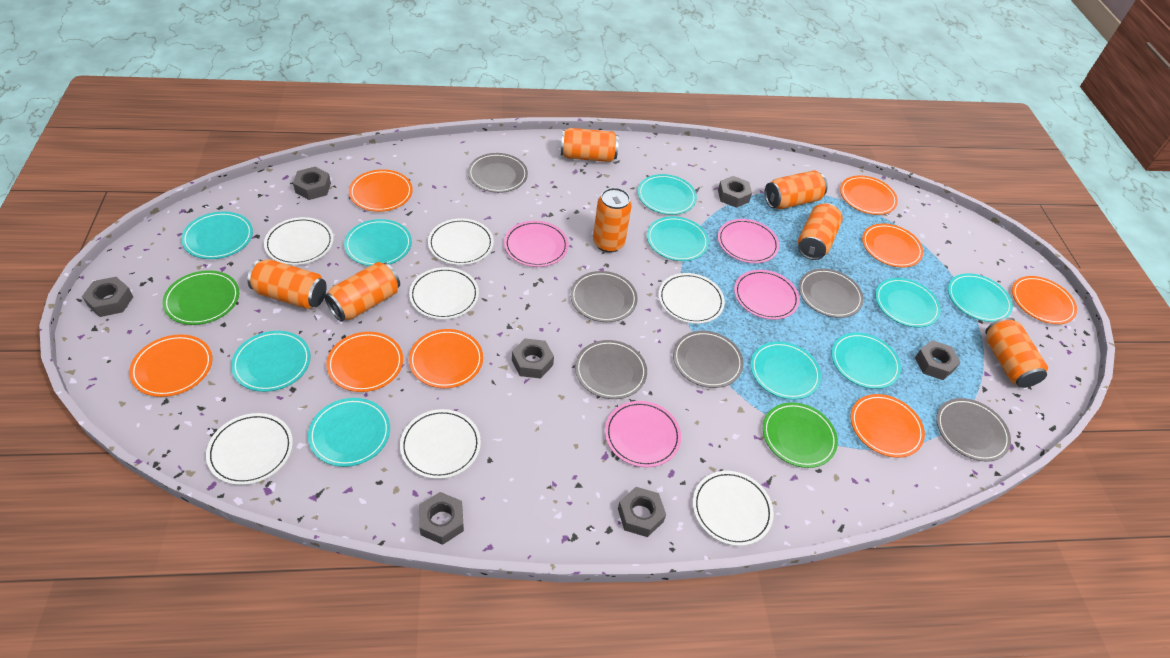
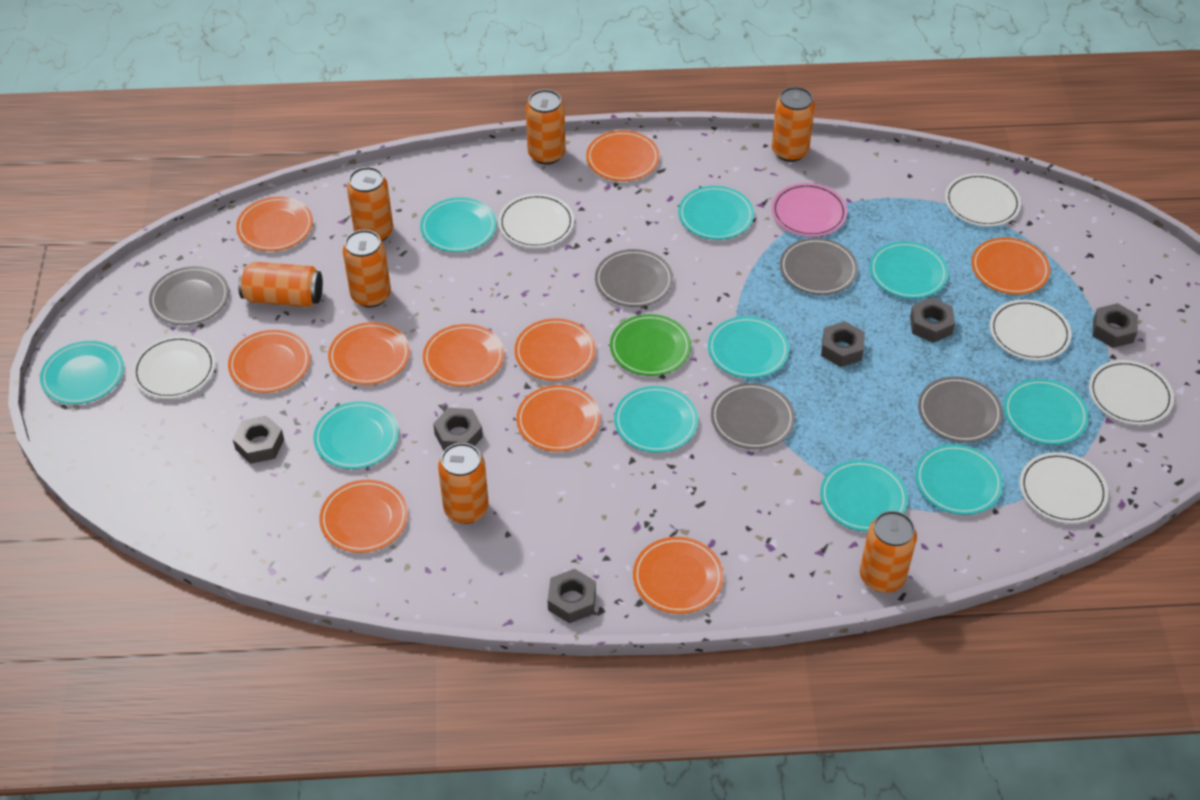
green plate: 2 -> 1
grey nut: 7 -> 6
grey plate: 6 -> 5
orange plate: 8 -> 10
pink plate: 4 -> 1
white plate: 7 -> 6

